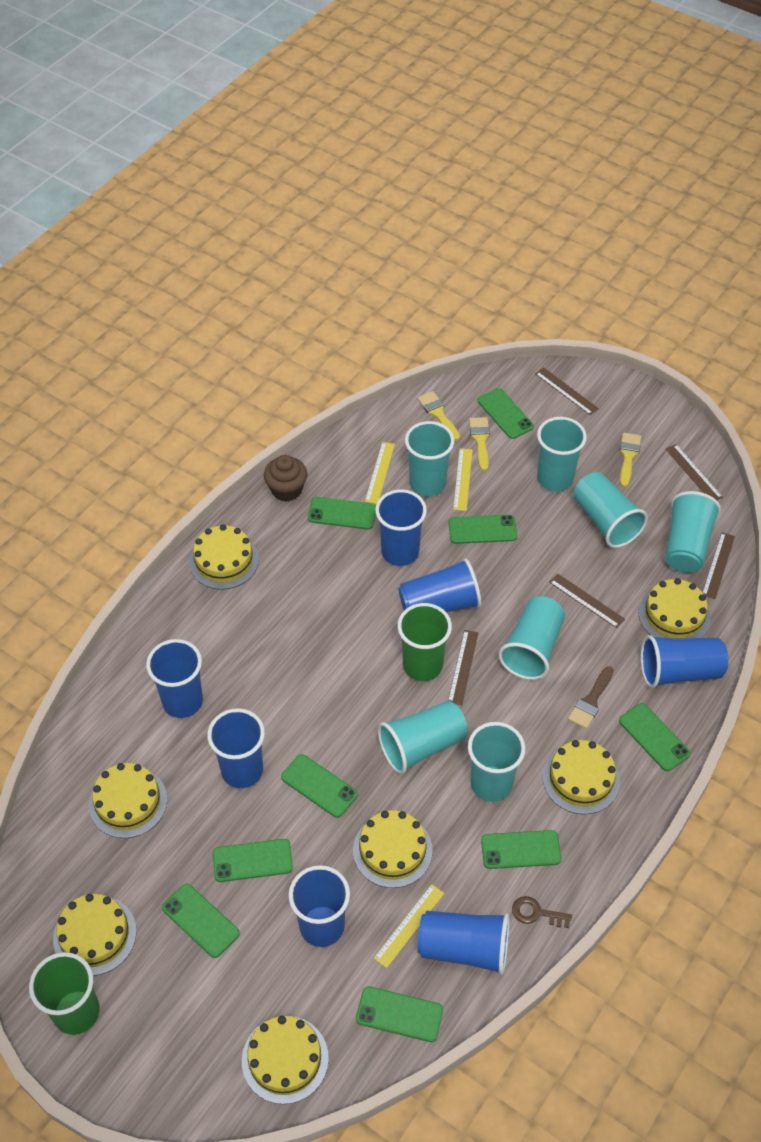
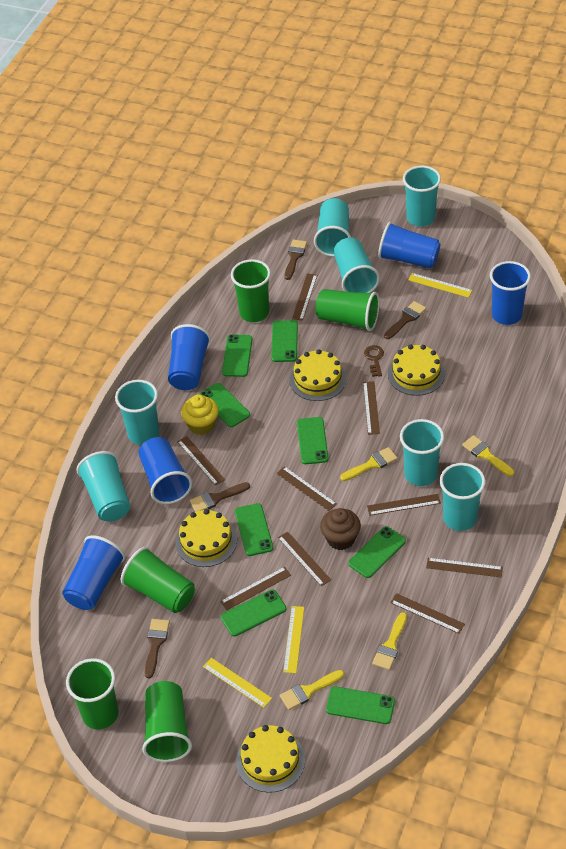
blue cup: 7 -> 5
brown brush: 1 -> 4
brown ruler: 5 -> 9
green cup: 2 -> 5
green phone: 9 -> 8
yellow brush: 3 -> 4
yellow cake: 7 -> 4
yellow cupcake: 0 -> 1

